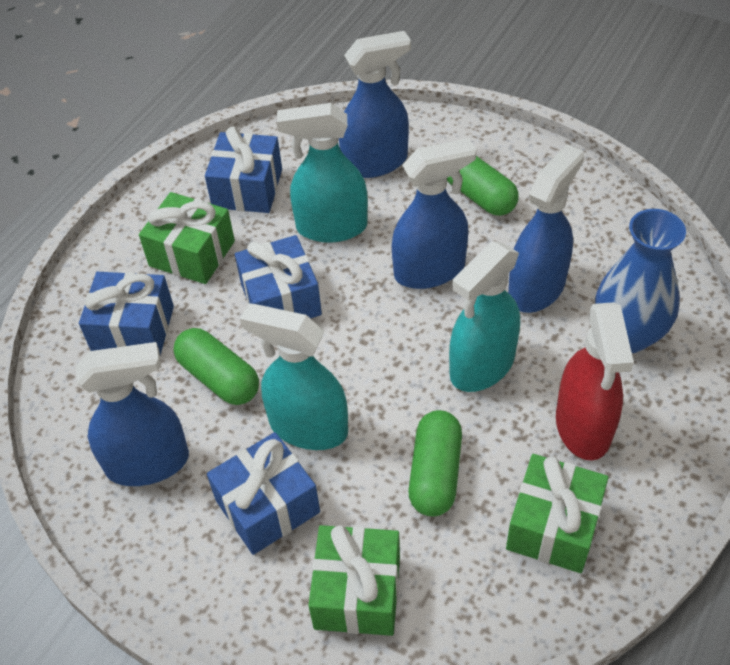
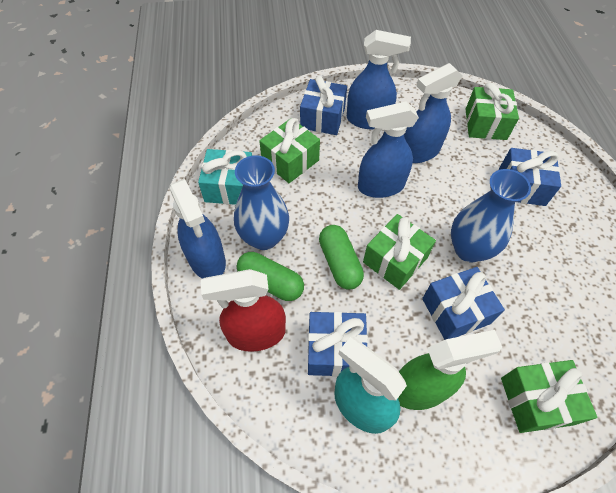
blue vase: 1 -> 2
green capsule: 3 -> 2
green gift: 3 -> 4
green spray bottle: 0 -> 1
turquoise gift: 0 -> 1
turquoise spray bottle: 3 -> 1

